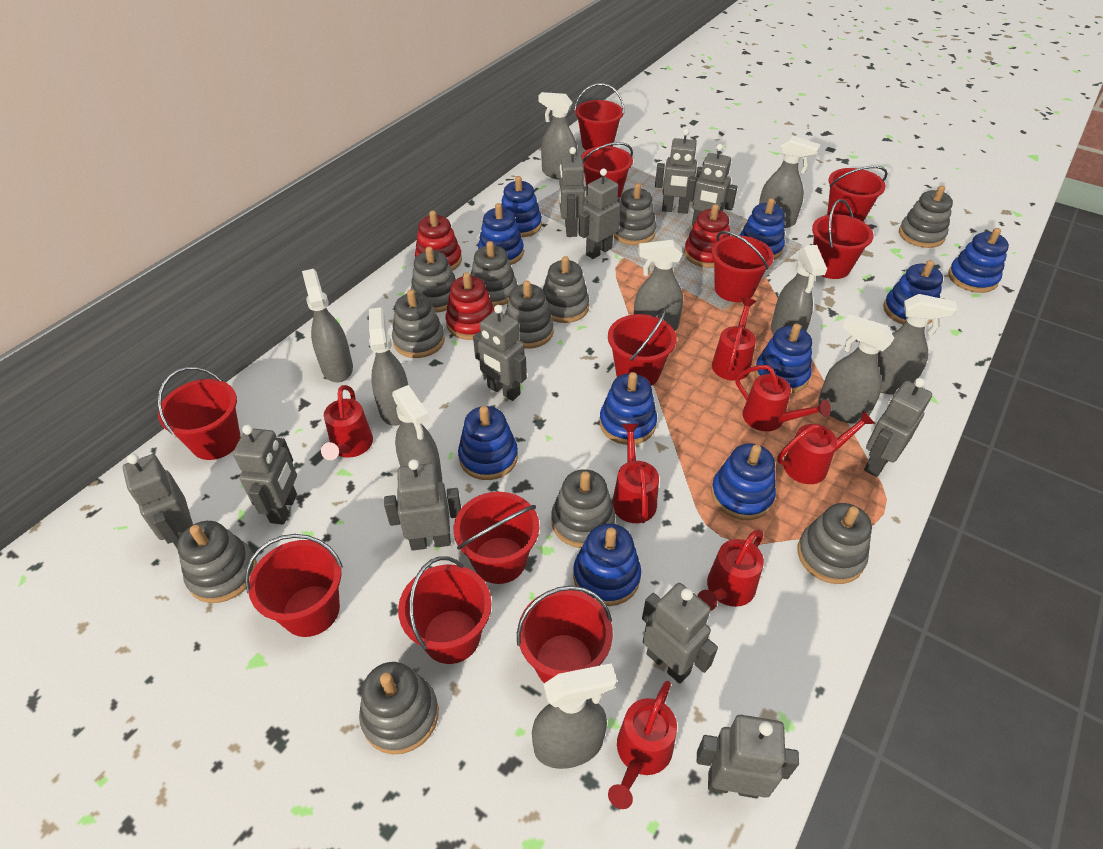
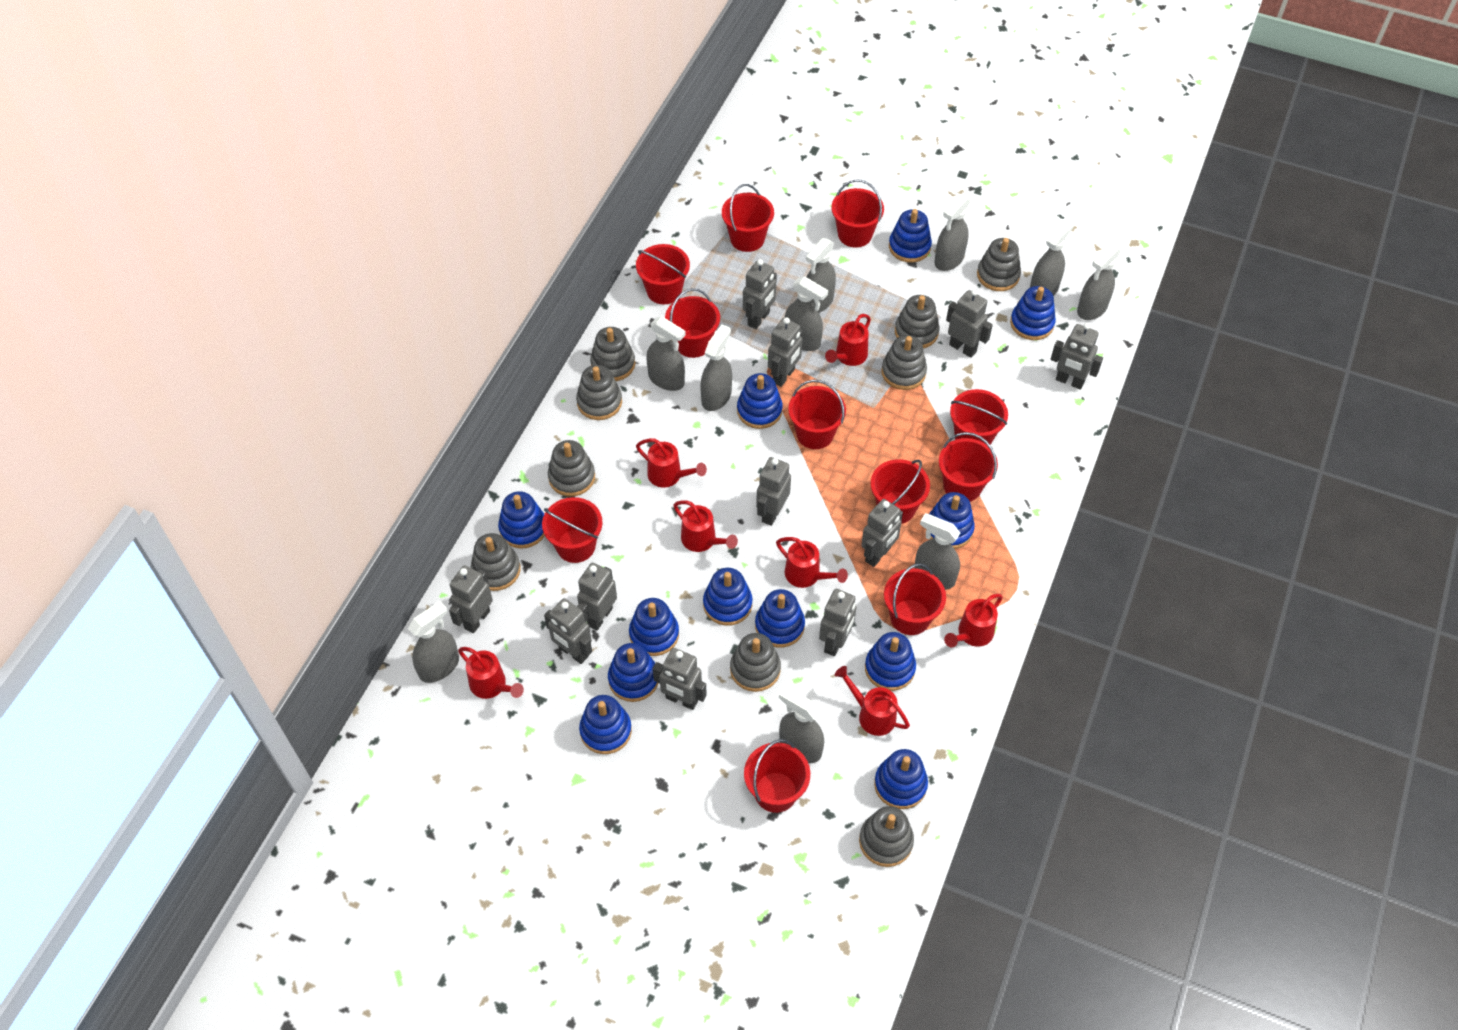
blue stacking toy: 10 -> 12
grey stacking toy: 11 -> 9
red stacking toy: 3 -> 0

